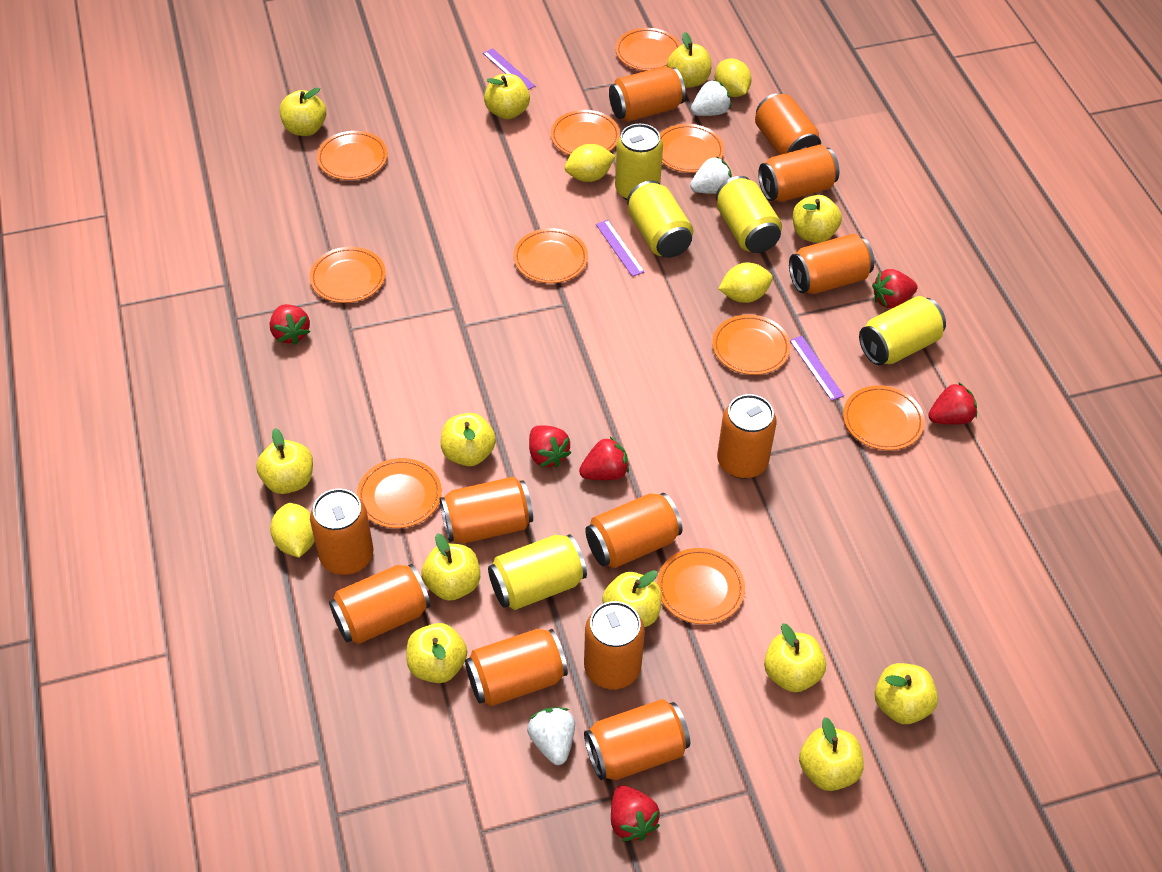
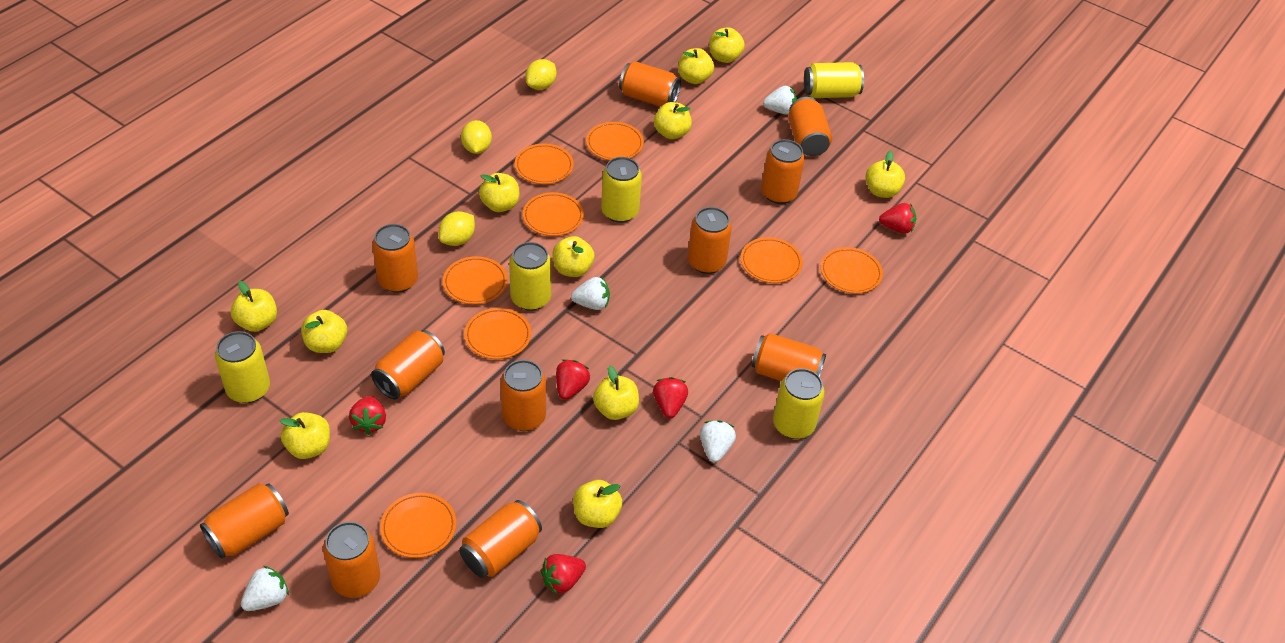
orange can: 12 -> 11
orange plate: 10 -> 8
purple ruler: 3 -> 0
red strawberry: 6 -> 5
white strawberry: 3 -> 4
yellow apple: 12 -> 11
yellow lemon: 4 -> 3

